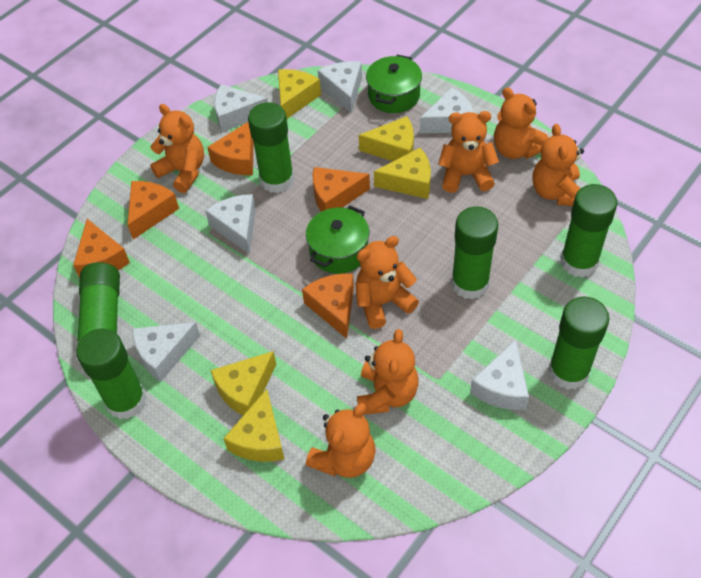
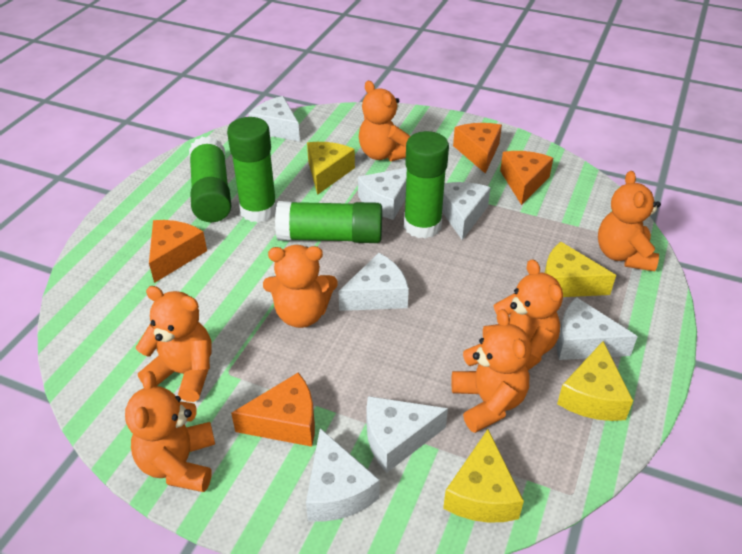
green glue stick: 6 -> 4
green pot: 2 -> 0
orange cheese: 5 -> 4
white cheese: 6 -> 7
yellow cheese: 5 -> 4

